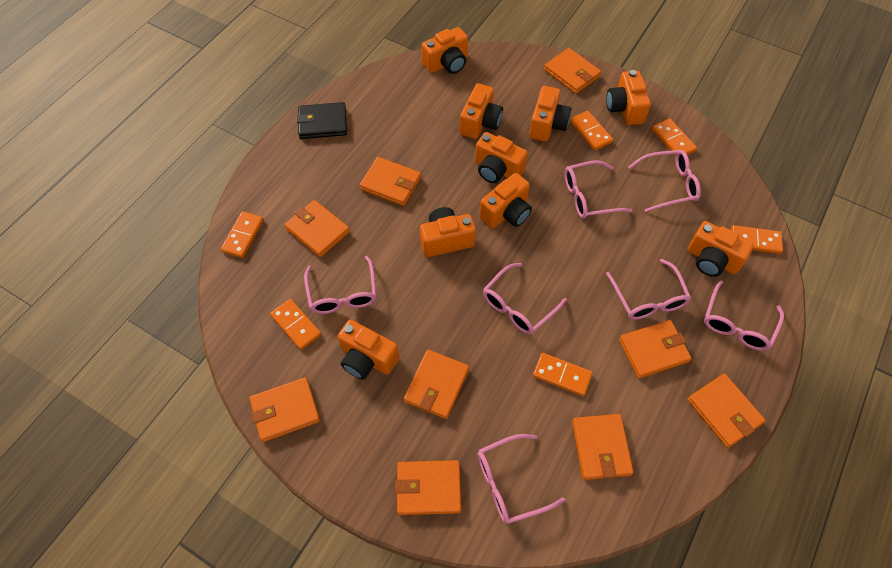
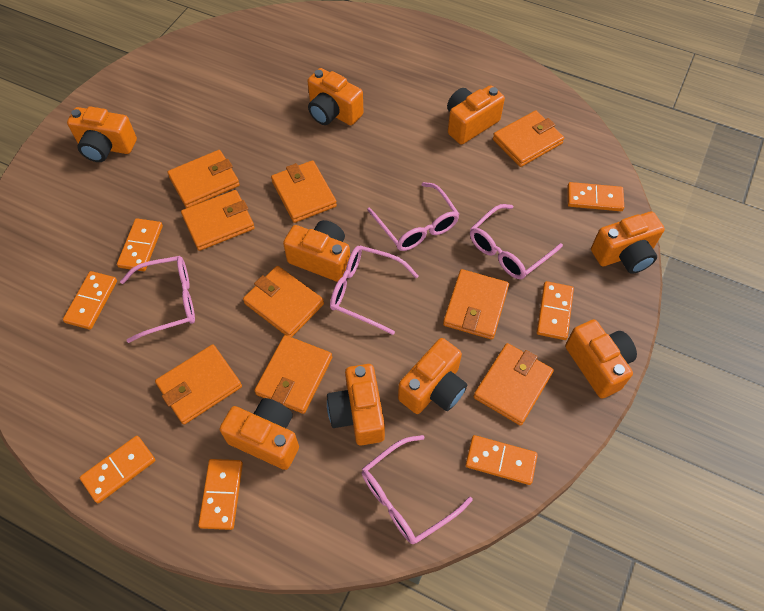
black wallet: 1 -> 0
orange domino: 6 -> 7
pink glasses: 7 -> 5

